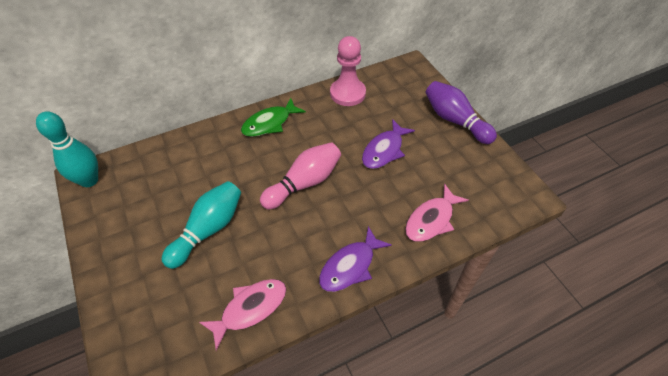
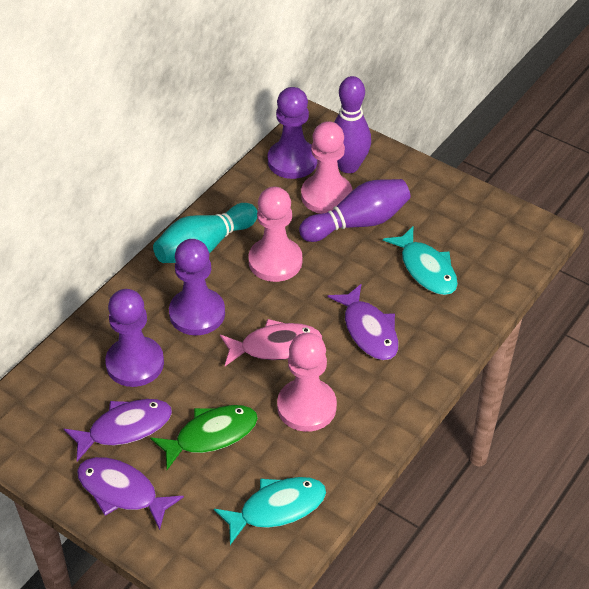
pink bowling pin: 1 -> 0
pink fish: 2 -> 1
pink pawn: 1 -> 3
purple bowling pin: 1 -> 2
purple fish: 2 -> 3
purple pawn: 0 -> 3
turquoise bowling pin: 2 -> 1
turquoise fish: 0 -> 2

